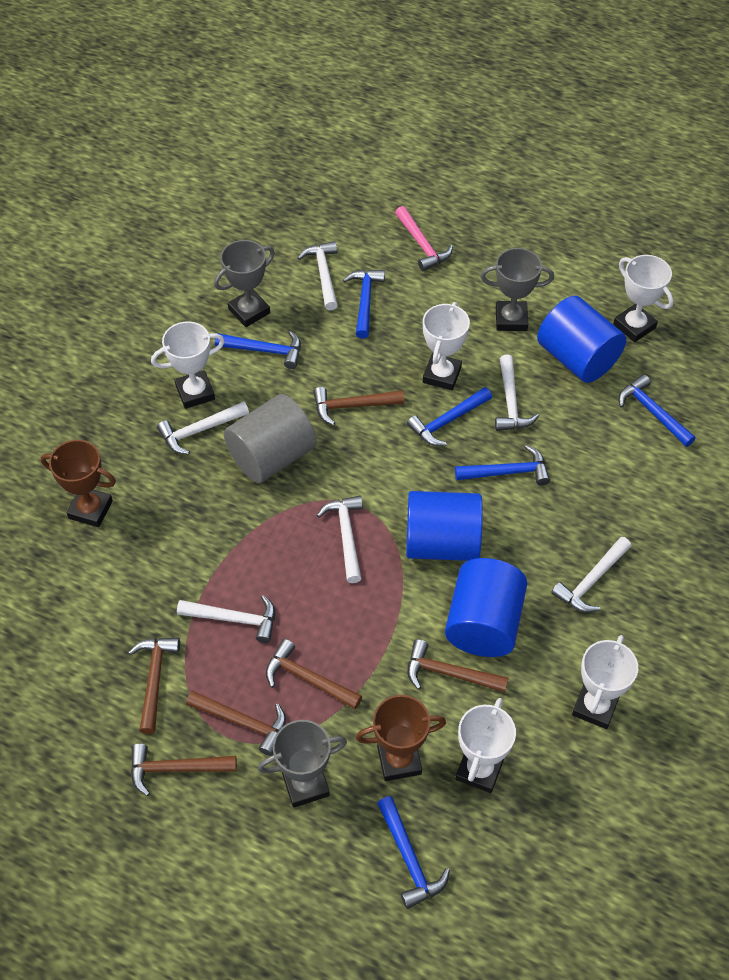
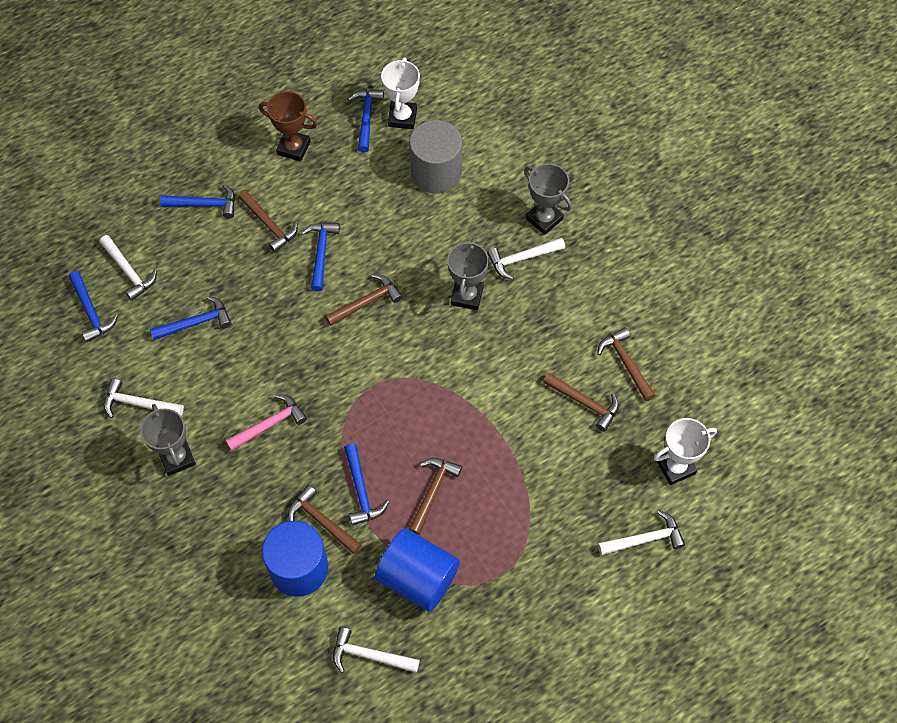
blue cylinder: 3 -> 2
brown trophy: 2 -> 1
white hammer: 6 -> 5
white trophy: 5 -> 2

